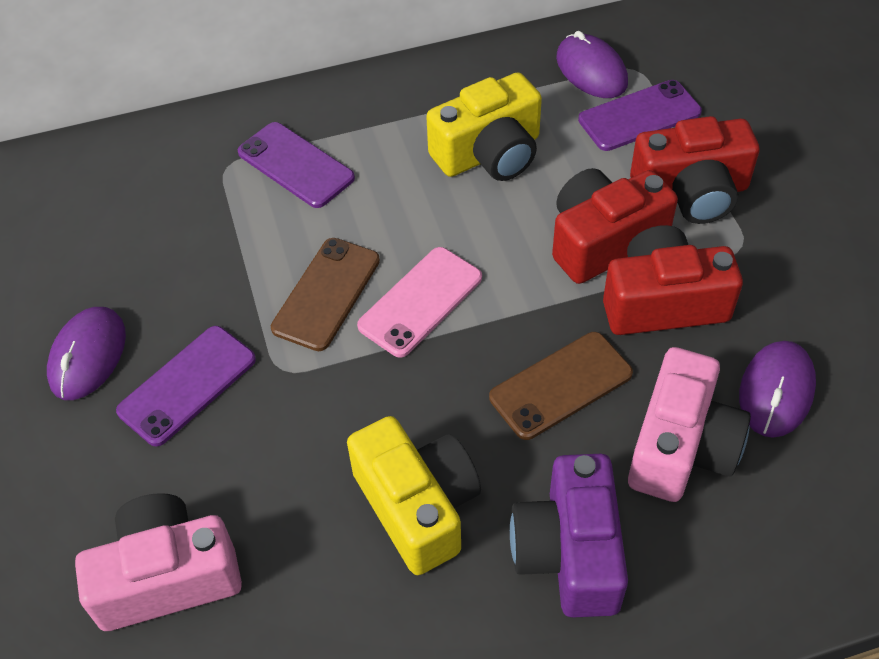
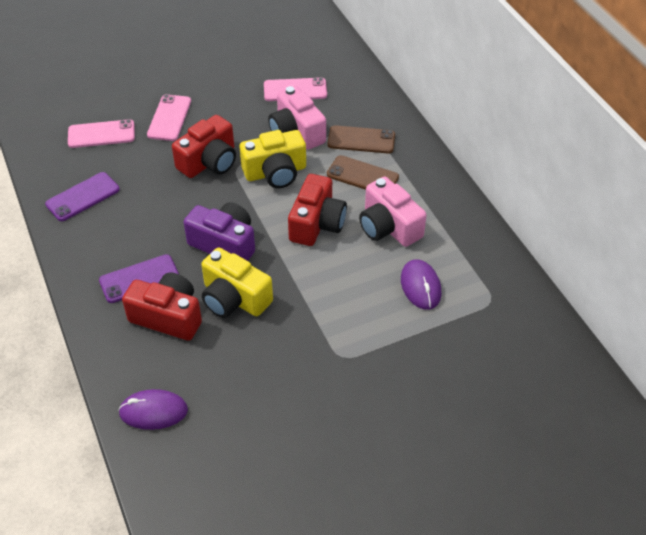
pink phone: 1 -> 3
purple mouse: 3 -> 2
purple phone: 3 -> 2

